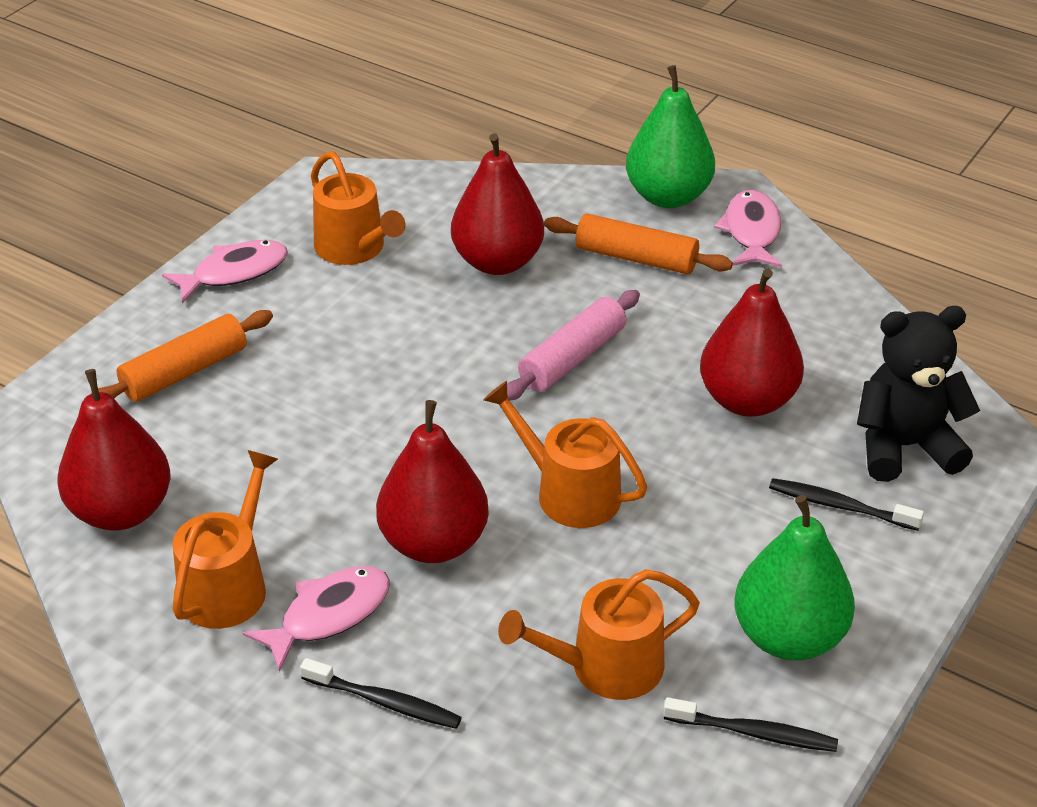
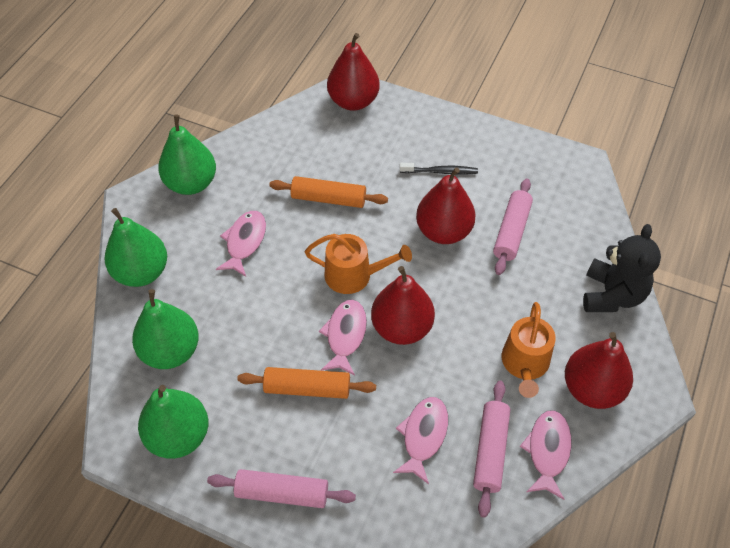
black toothbrush: 3 -> 1
green pear: 2 -> 4
orange watering can: 4 -> 2
pink fish: 3 -> 4
pink rolling pin: 1 -> 3

